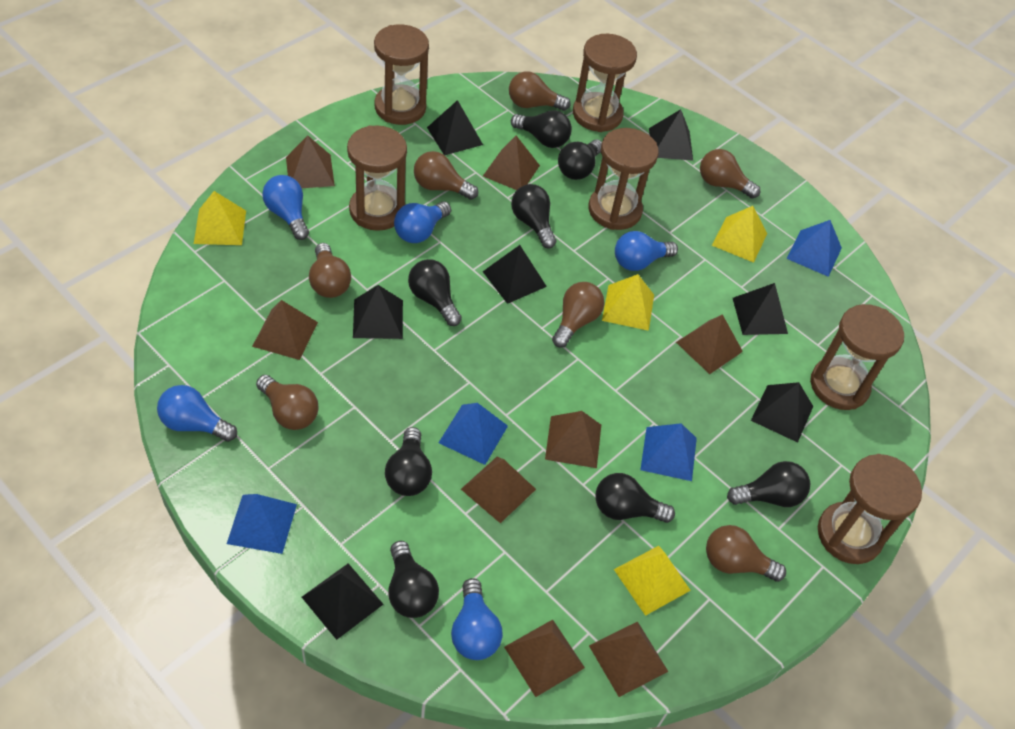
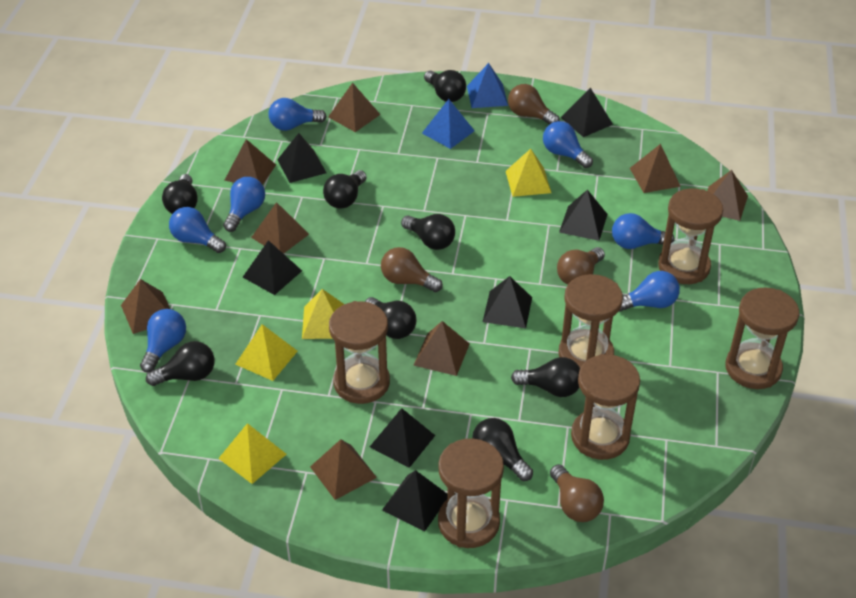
blue light bulb: 5 -> 7
blue pyramid: 4 -> 2
brown light bulb: 7 -> 4

